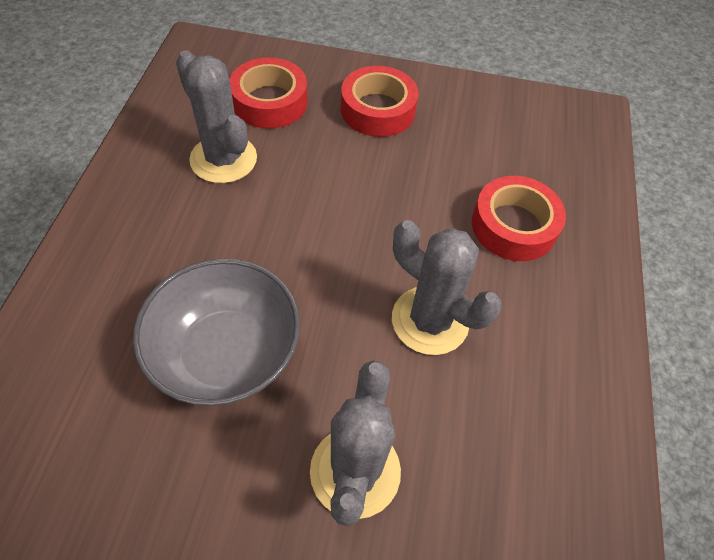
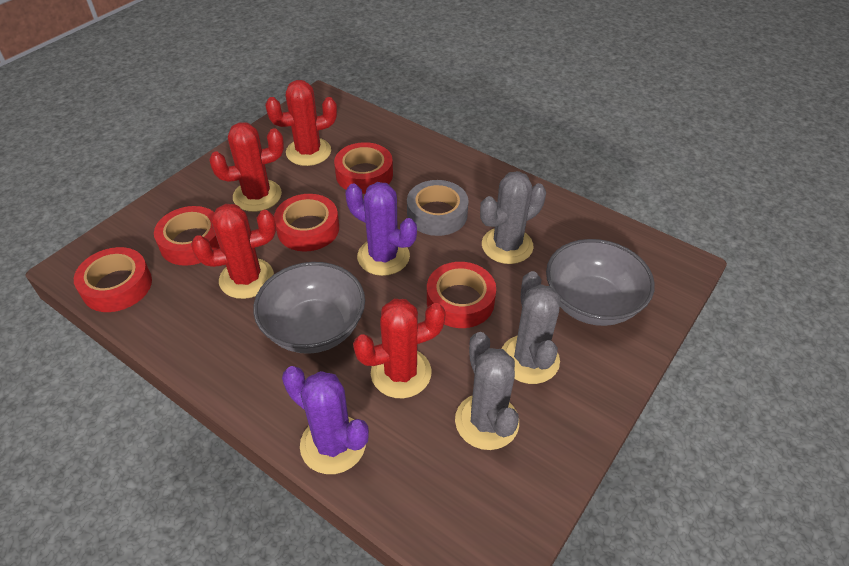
grey bowl: 1 -> 2
grey tape: 0 -> 1
purple cactus: 0 -> 2
red cactus: 0 -> 4
red tape: 3 -> 5

